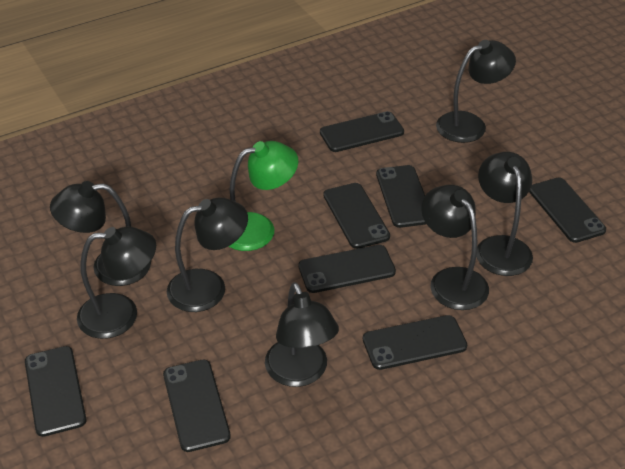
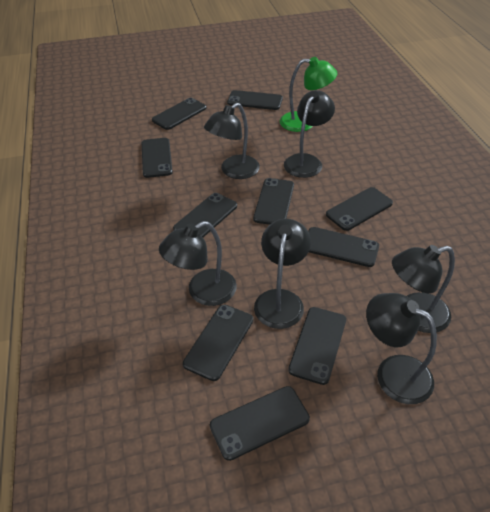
black lamp: 7 -> 6
black phone: 8 -> 10

